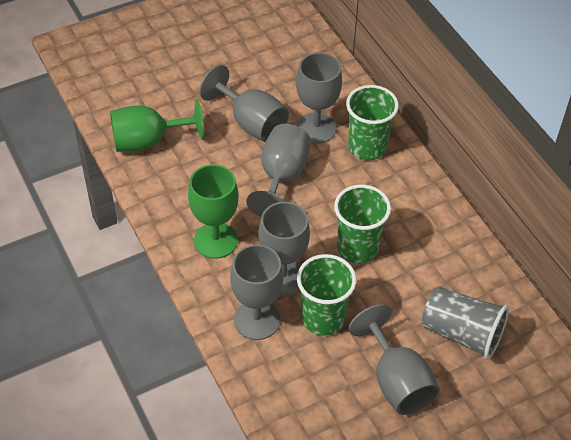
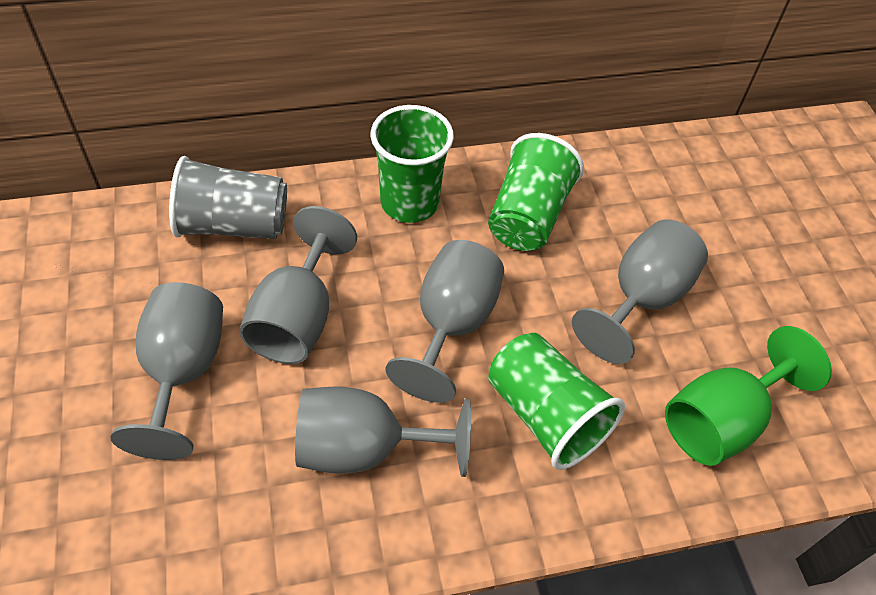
green goblet: 2 -> 1
grey goblet: 6 -> 5

